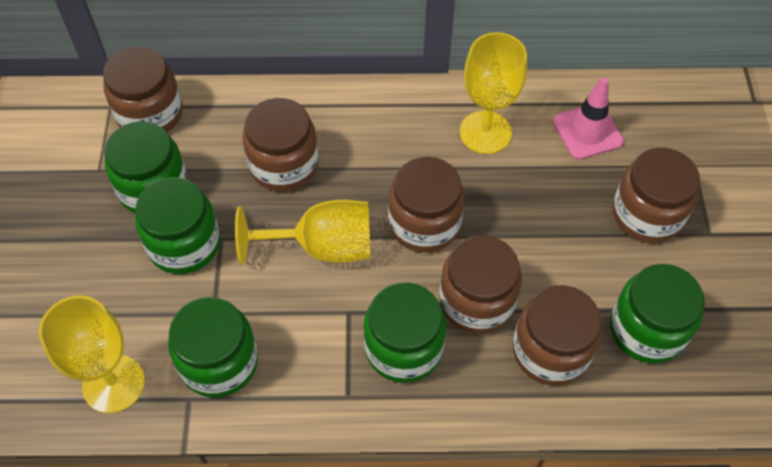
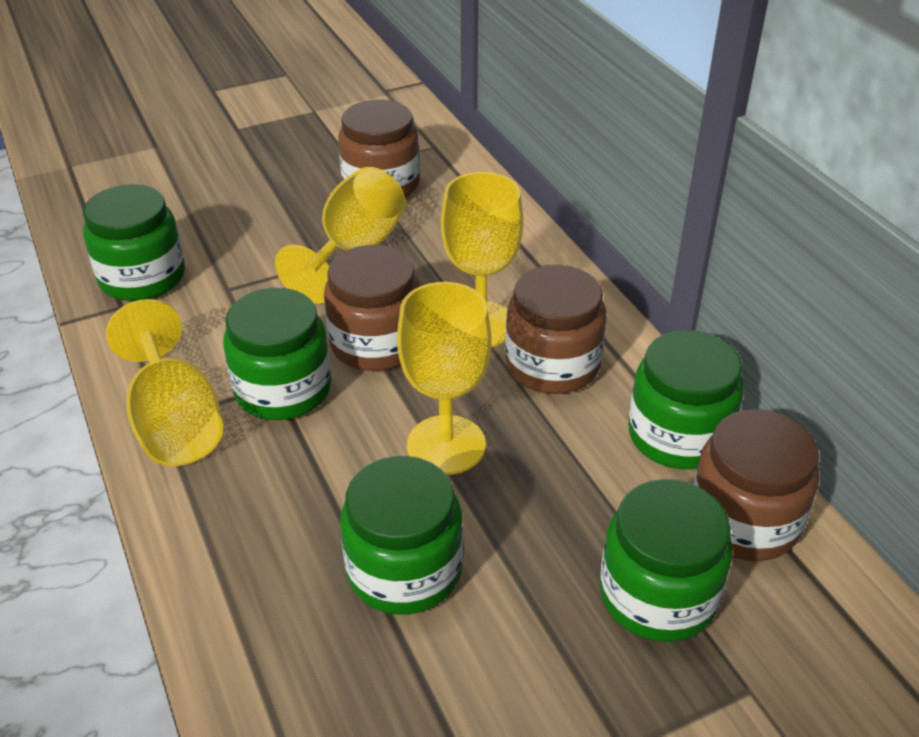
brown jar: 6 -> 4
pink traffic cone: 1 -> 0
yellow goblet: 3 -> 4

